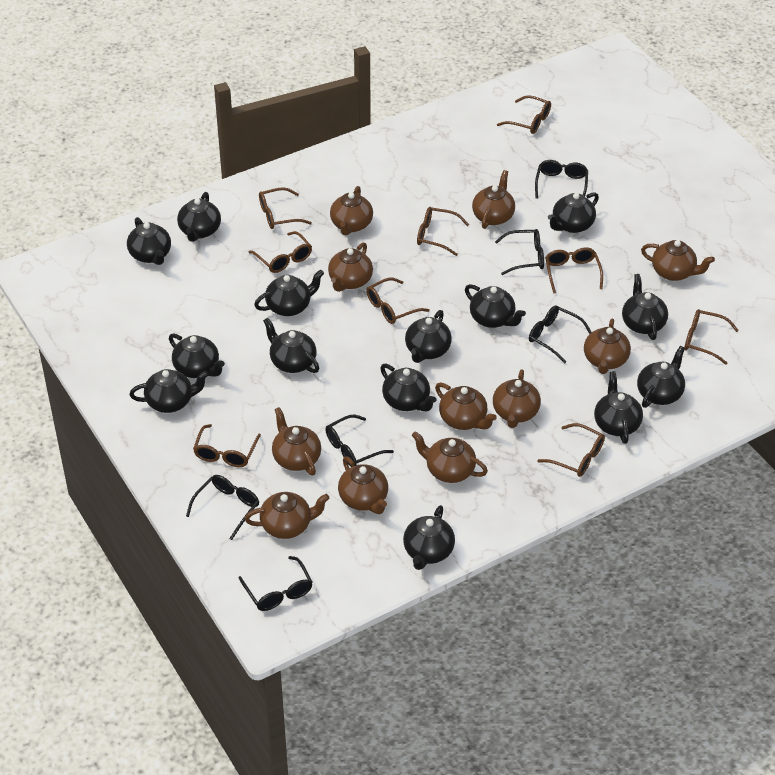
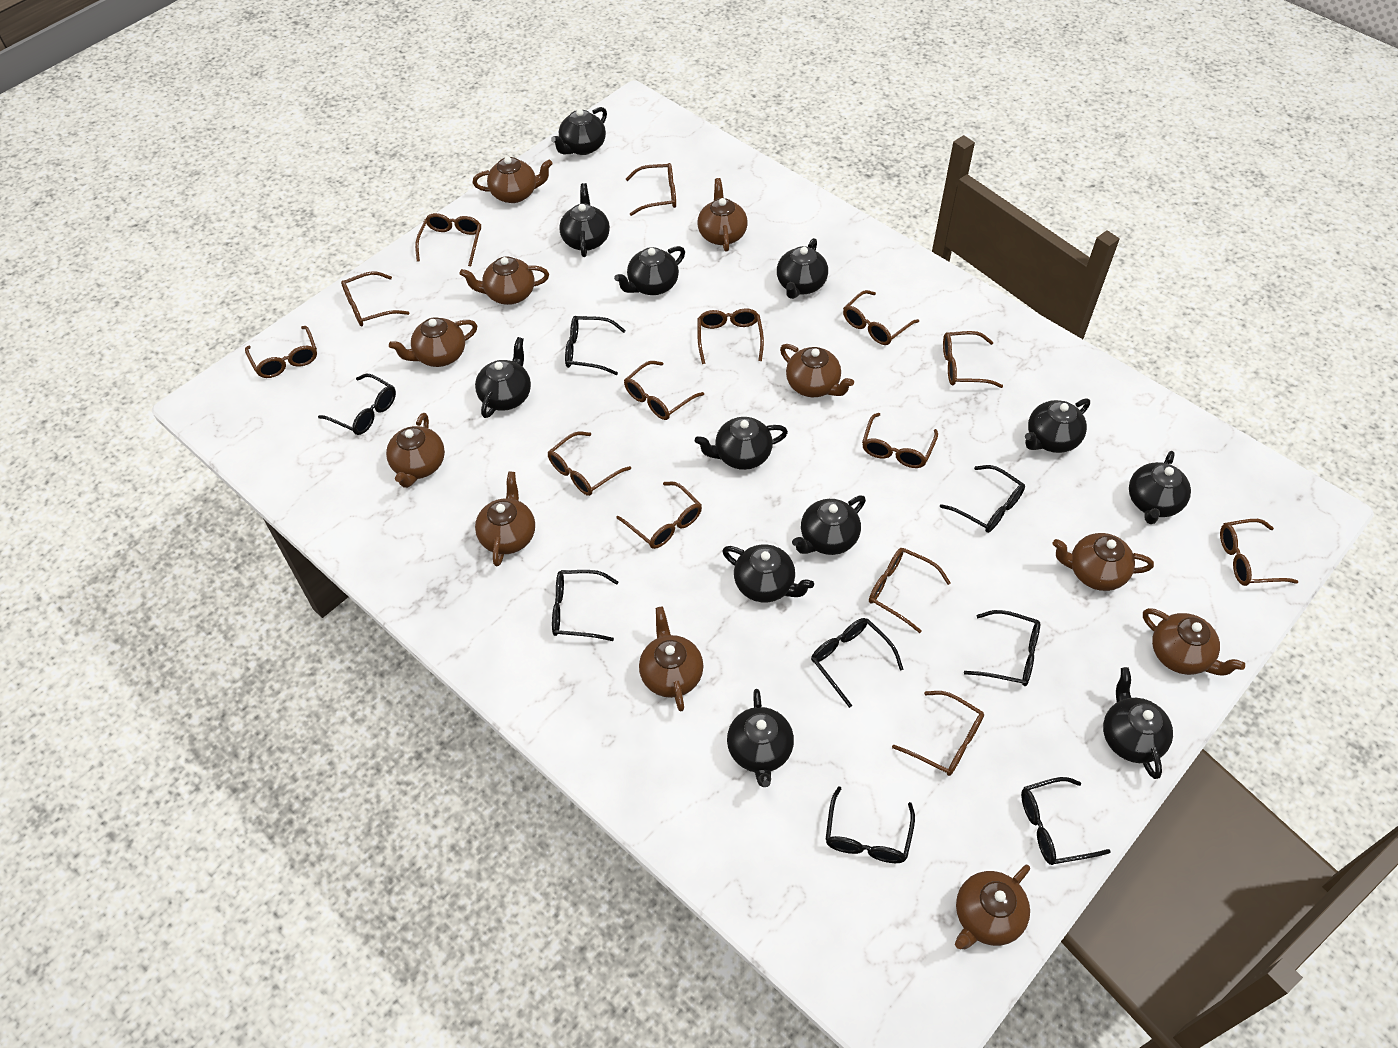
black glasses: 6 -> 8
black teapot: 14 -> 12
brown glasses: 9 -> 14

